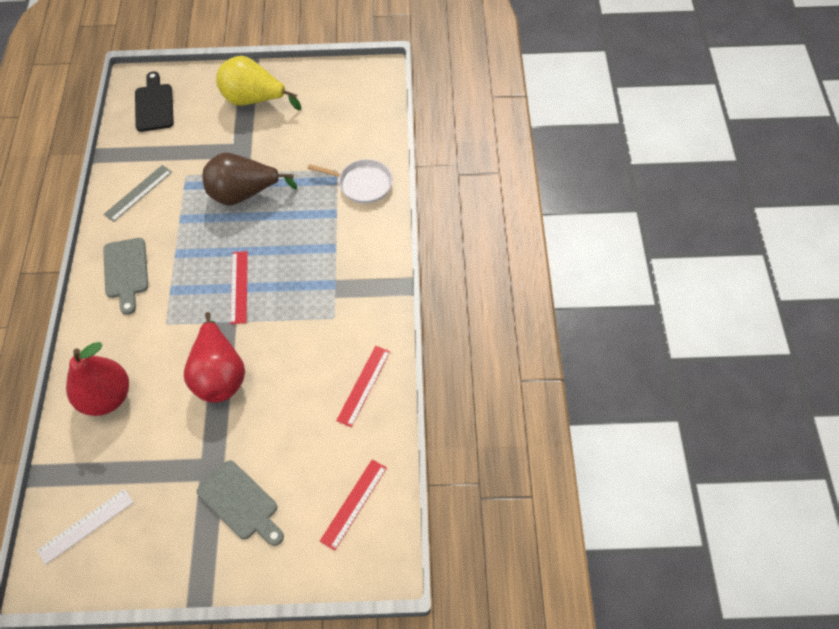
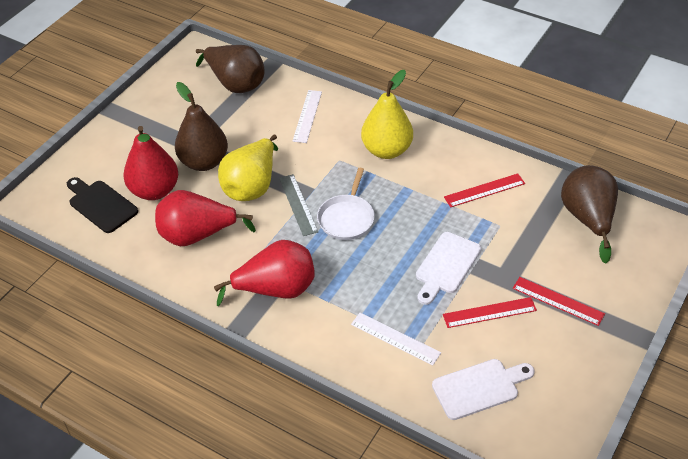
brown pear: 1 -> 3
grey cutting board: 2 -> 0
red pear: 2 -> 3
white cutting board: 0 -> 2
white ruler: 1 -> 2
yellow pear: 1 -> 2

